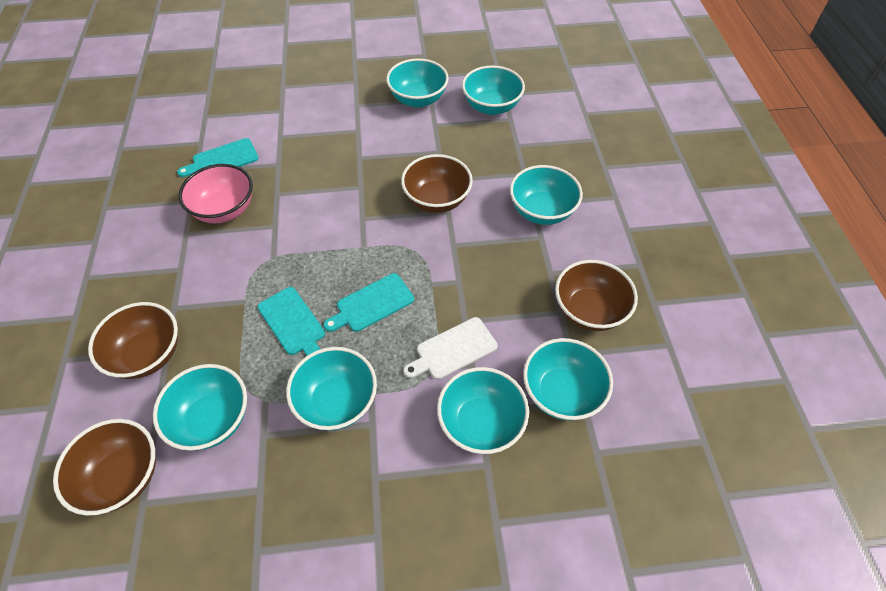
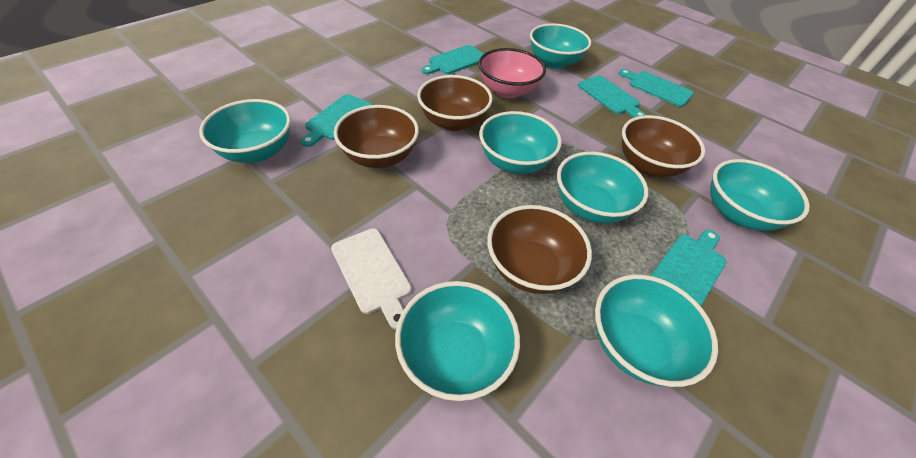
turquoise cutting board: 3 -> 5

